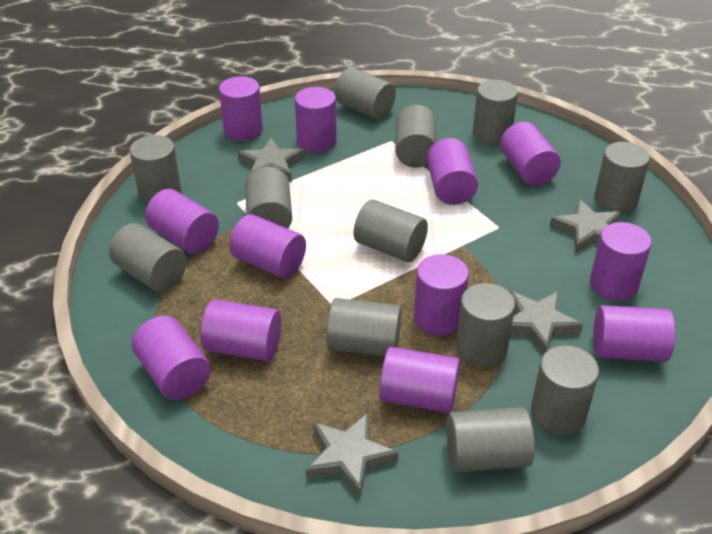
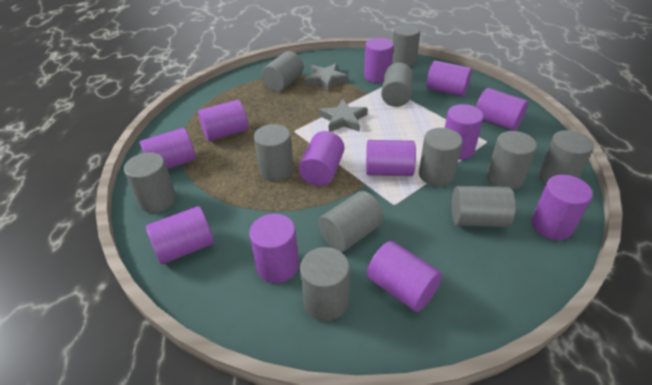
grey cylinder: 12 -> 11
grey star: 4 -> 2

